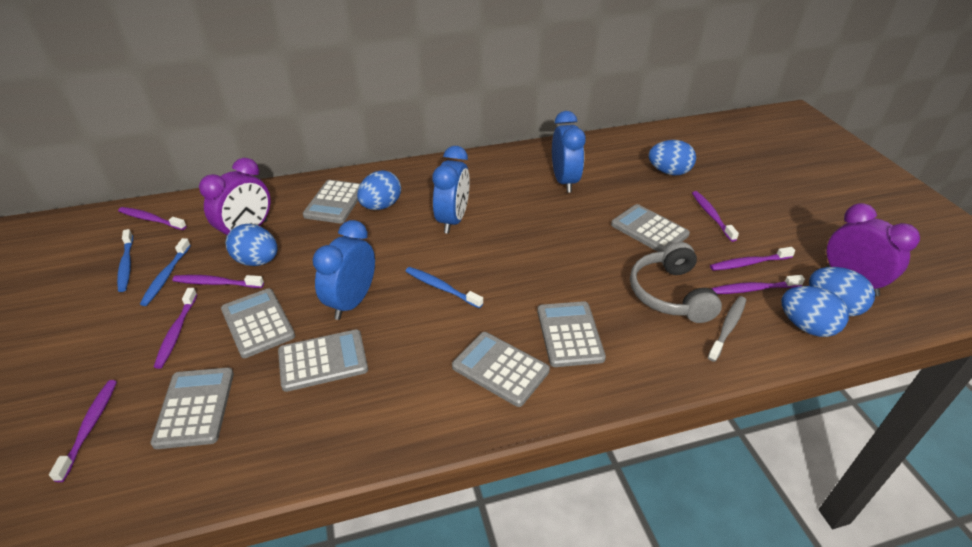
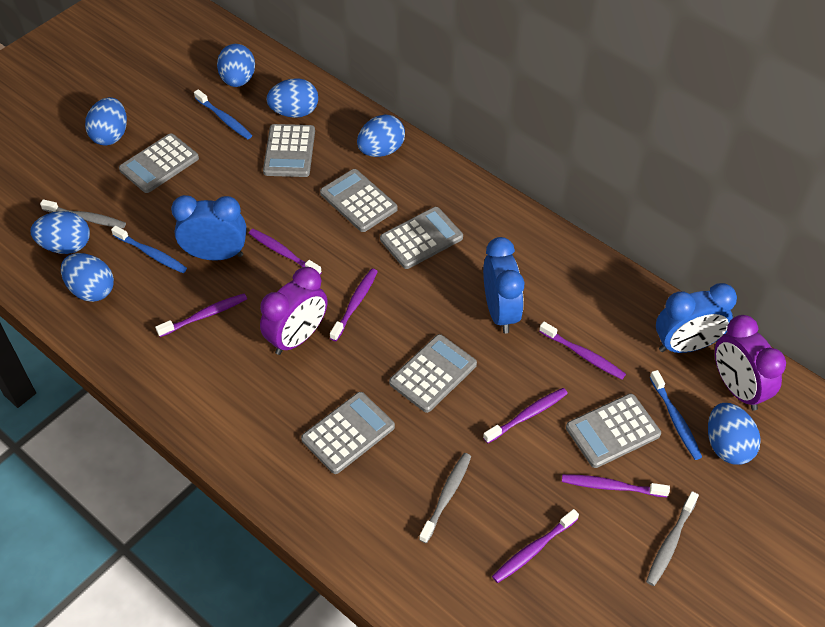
blue egg: 5 -> 7
grey headphones: 1 -> 0
grey toothbrush: 1 -> 3

